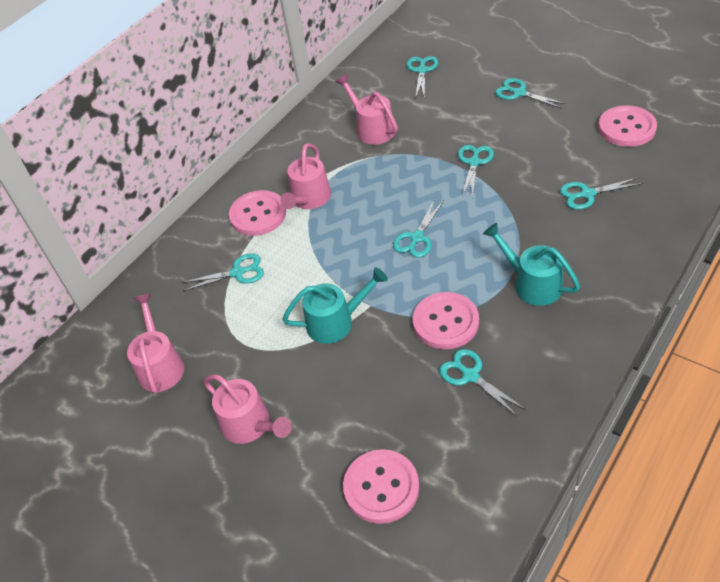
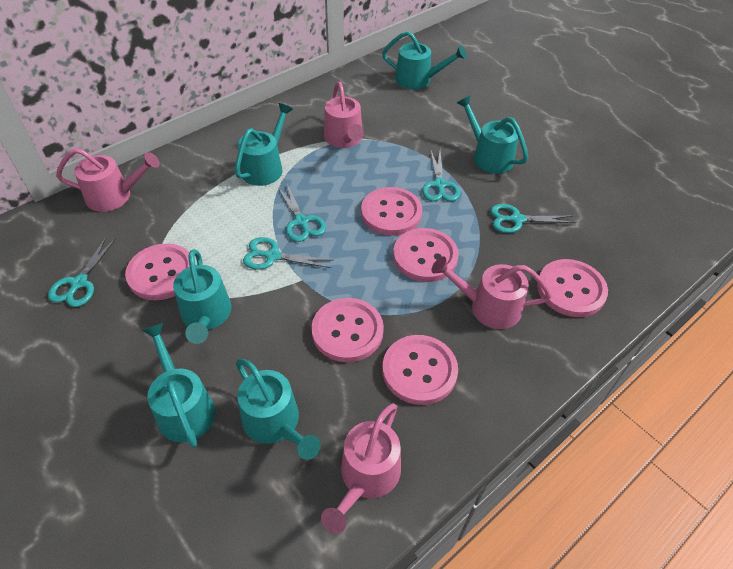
pink button: 4 -> 6
turquoise scissors: 7 -> 5
turquoise watering can: 2 -> 6

